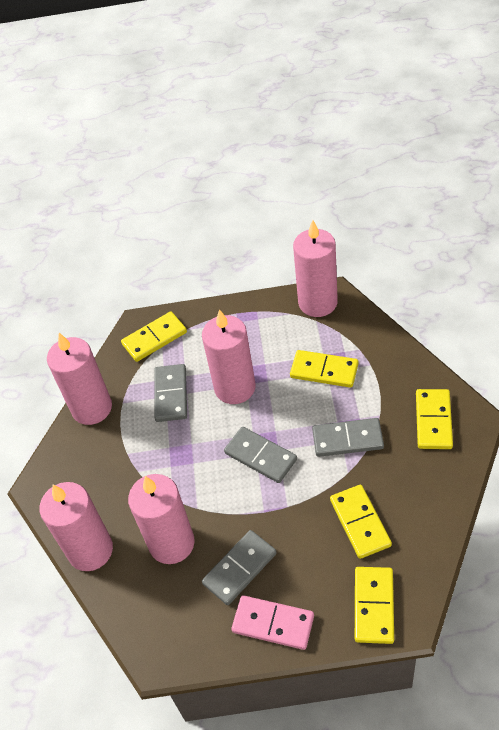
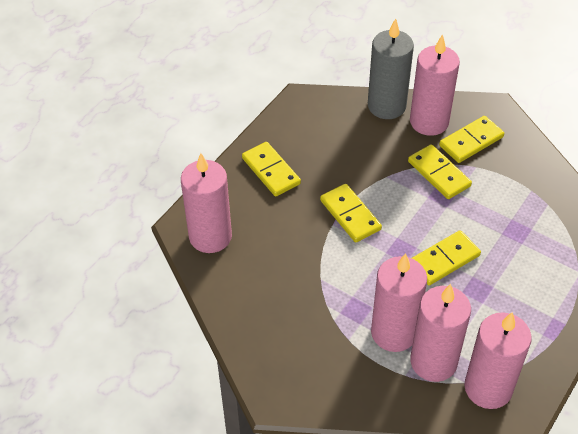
grey candle: 0 -> 1
grey domino: 4 -> 0
pink domino: 1 -> 0

